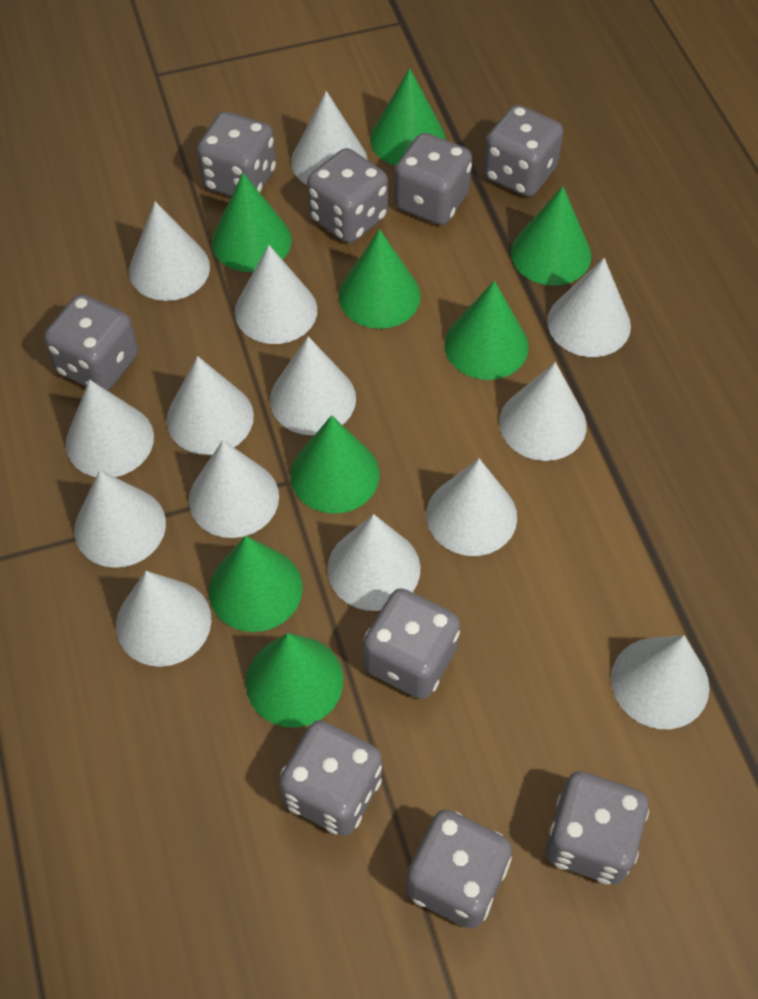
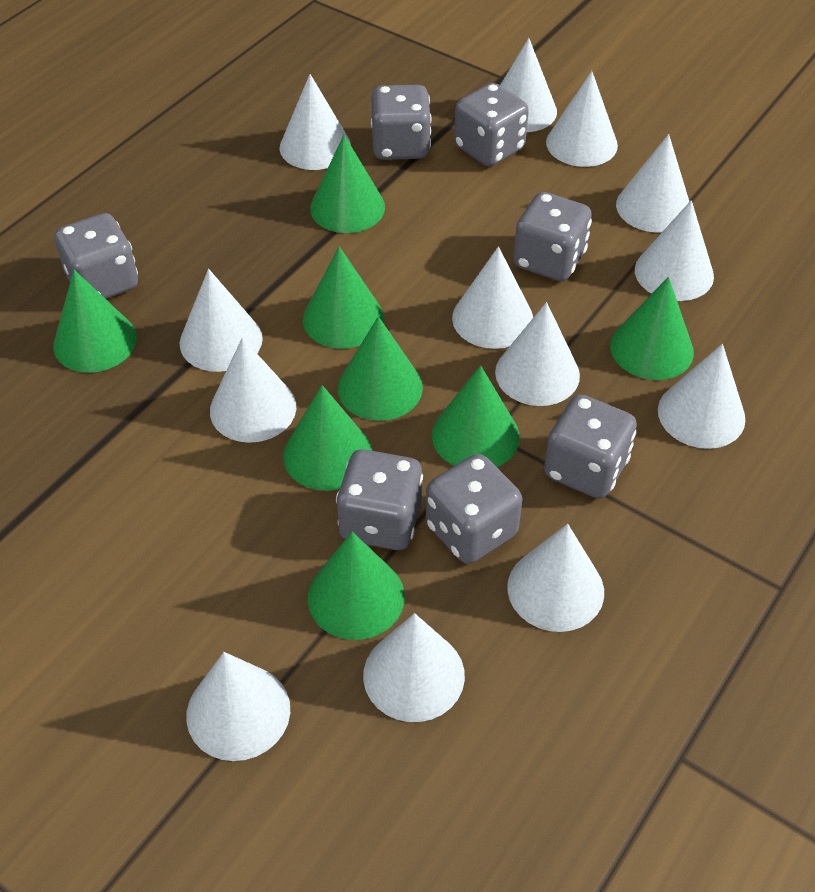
grey dice: 9 -> 7
white cone: 14 -> 13

